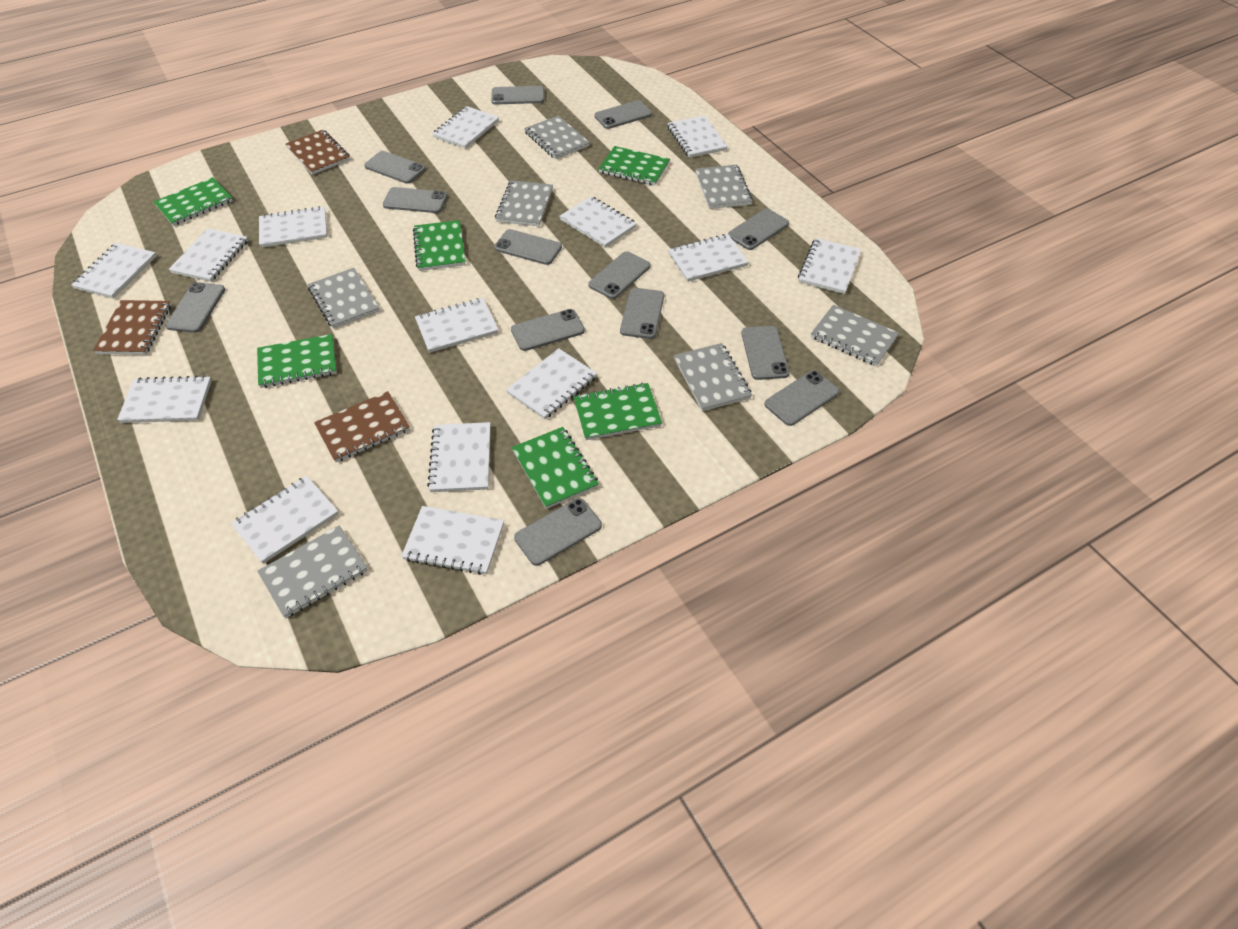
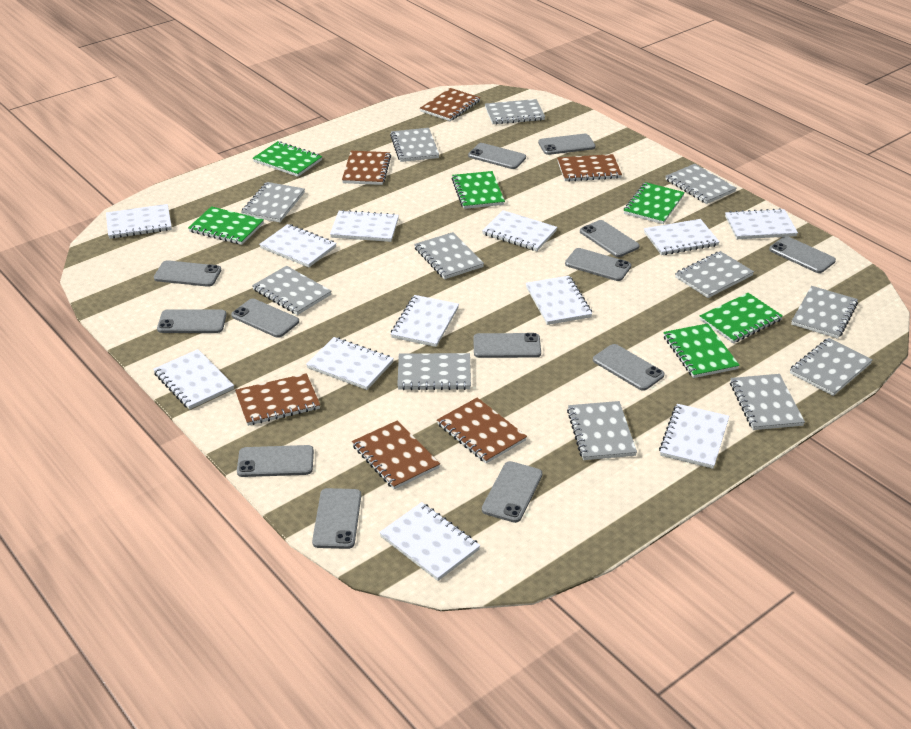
brown notebook: 3 -> 6
grey notebook: 7 -> 12
white notebook: 14 -> 12

